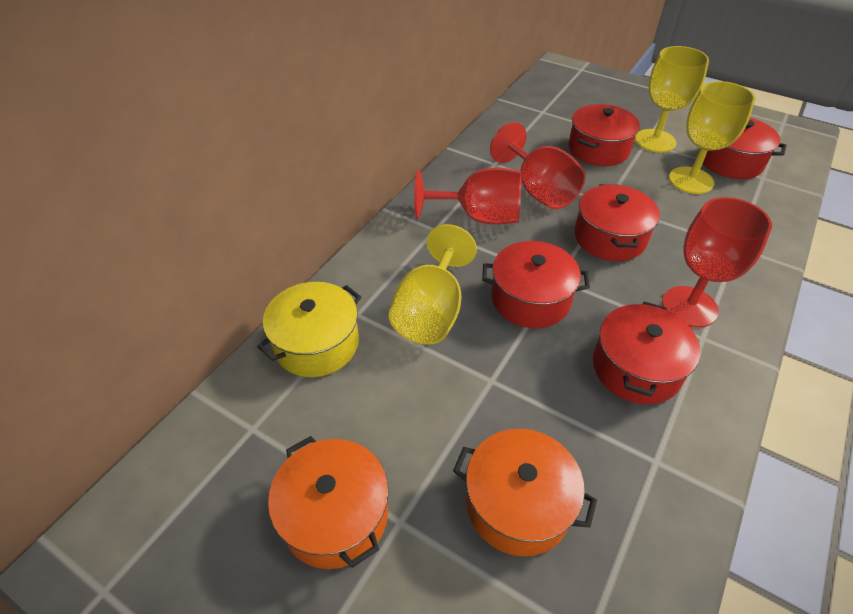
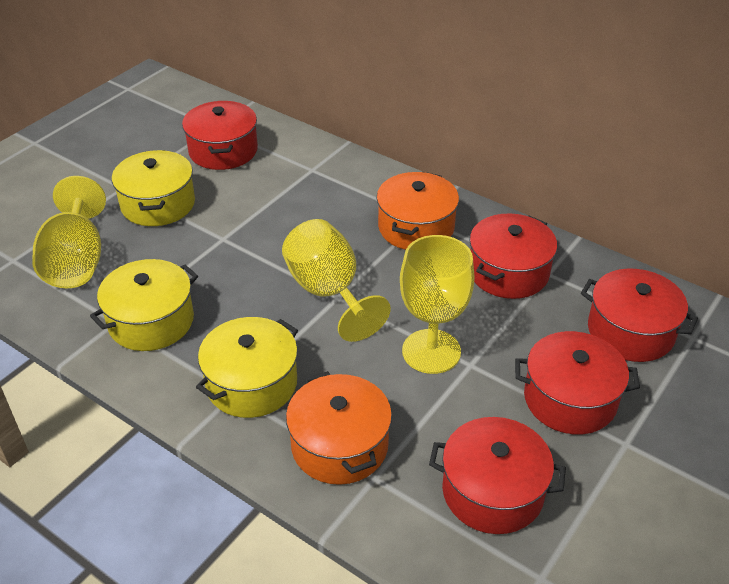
red goblet: 3 -> 0
yellow pot: 1 -> 3

